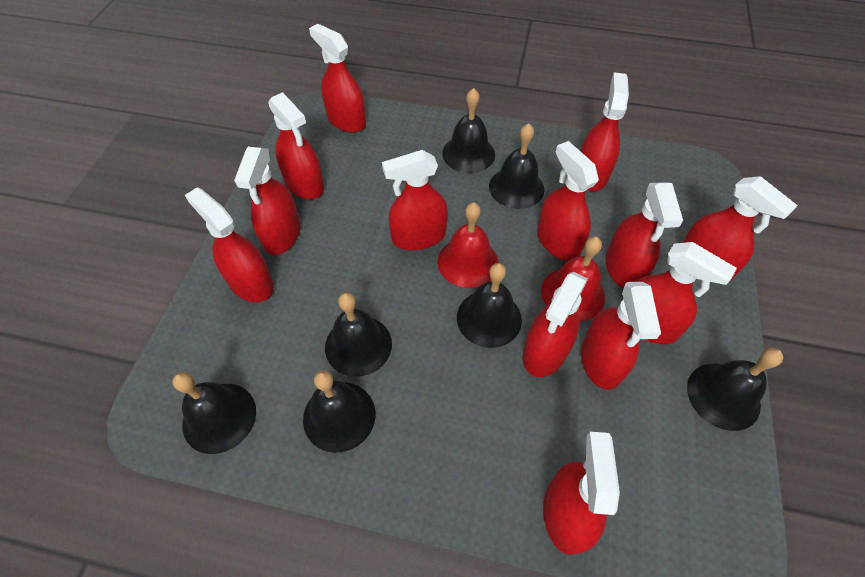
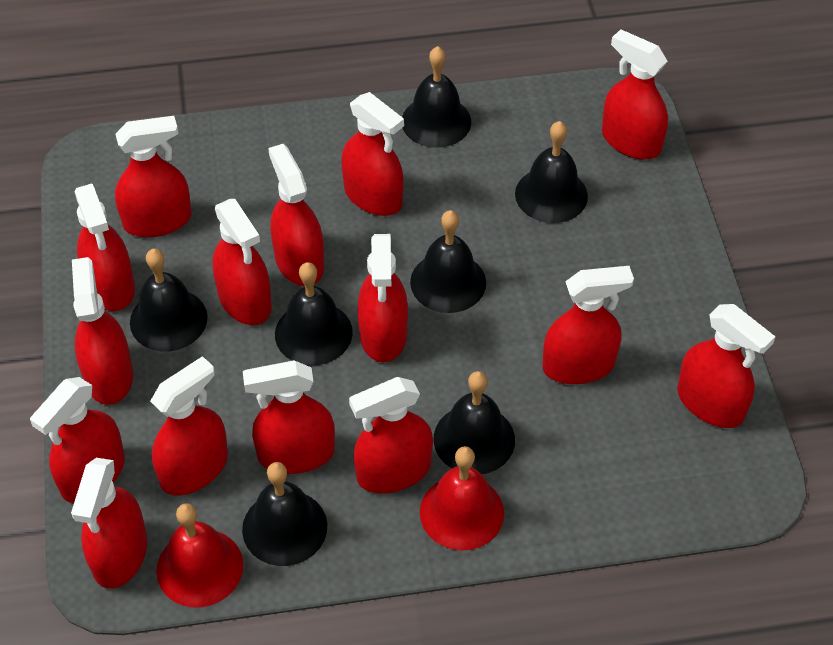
red spray bottle: 13 -> 15

